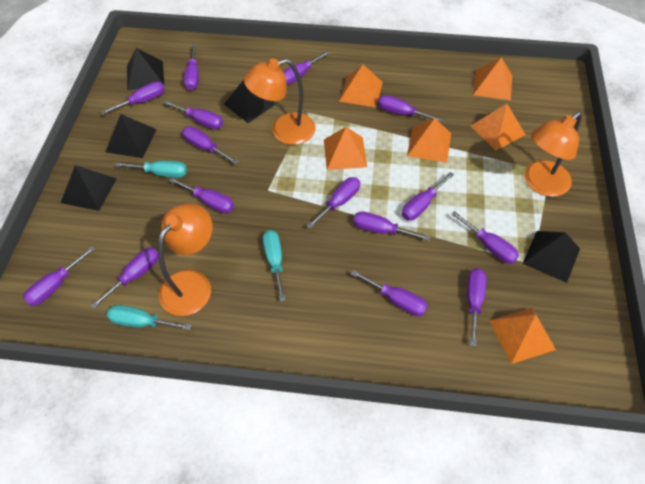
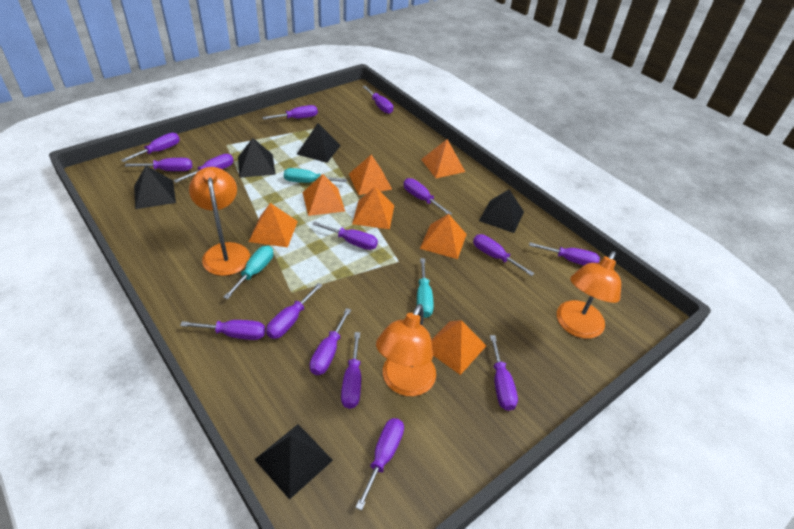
orange pyramid: 6 -> 7

